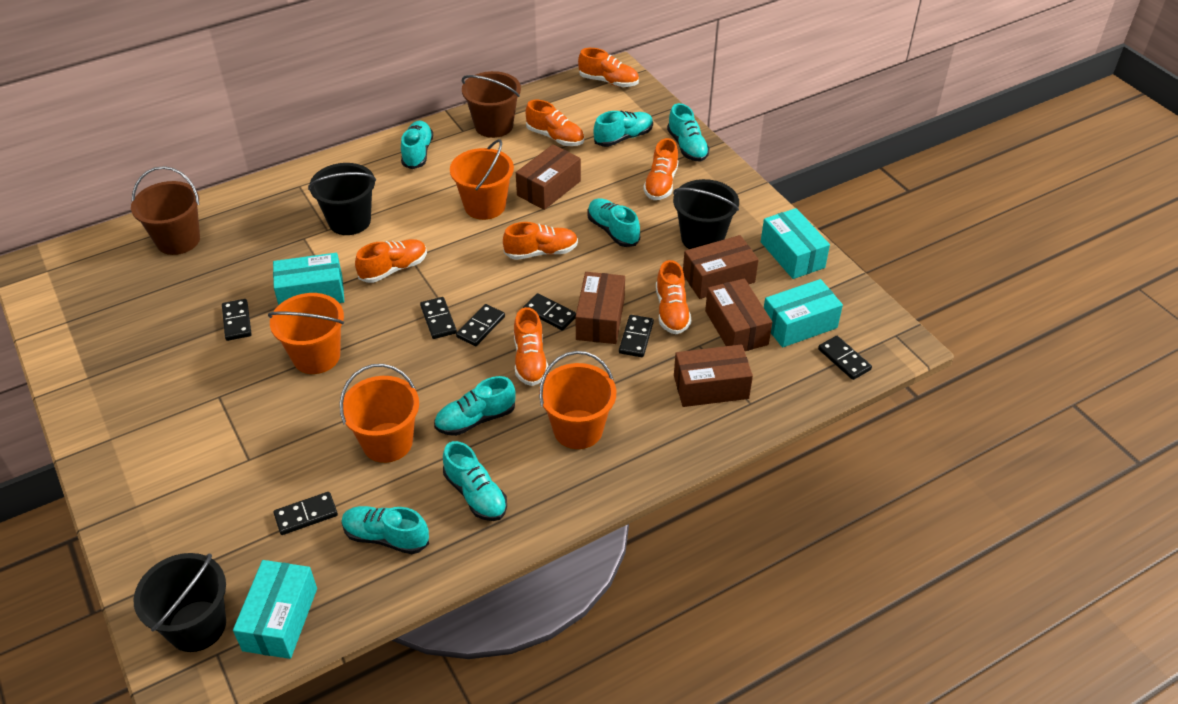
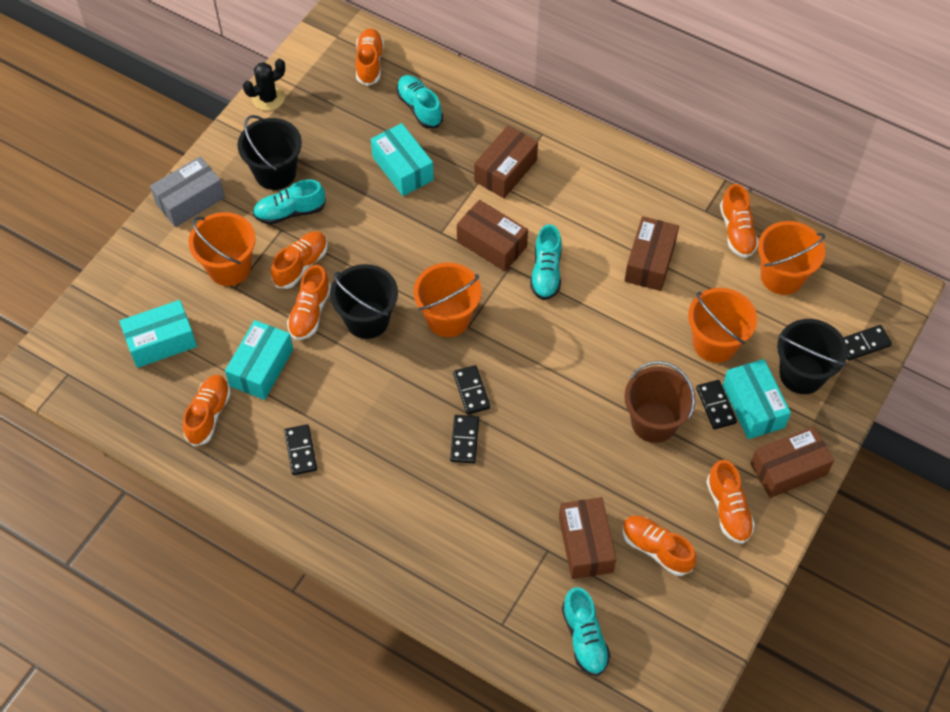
black cactus: 0 -> 1
black domino: 7 -> 5
brown bucket: 2 -> 1
grey box: 0 -> 1
turquoise shoe: 7 -> 4

